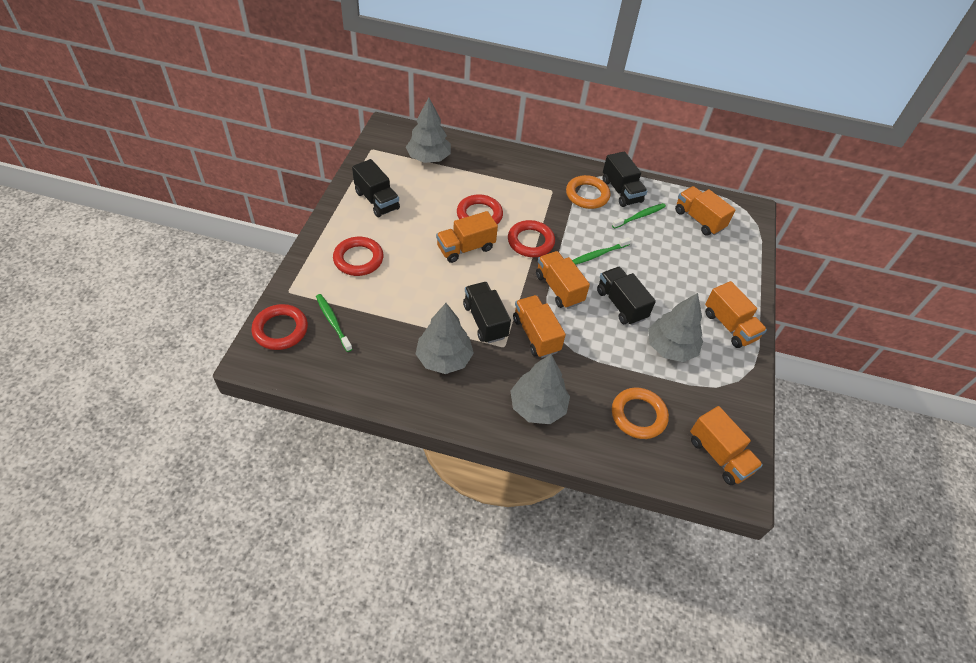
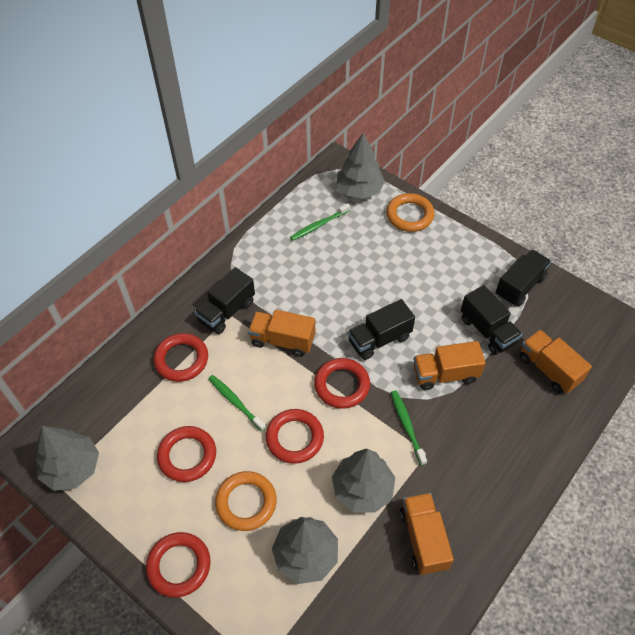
orange truck: 6 -> 4
red ring: 4 -> 5

